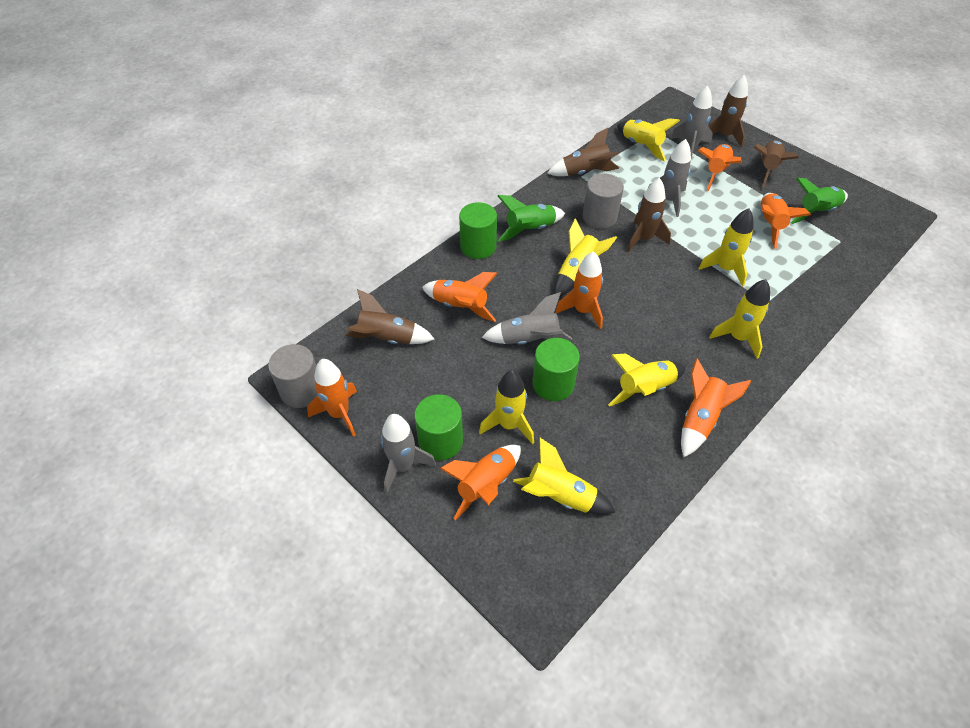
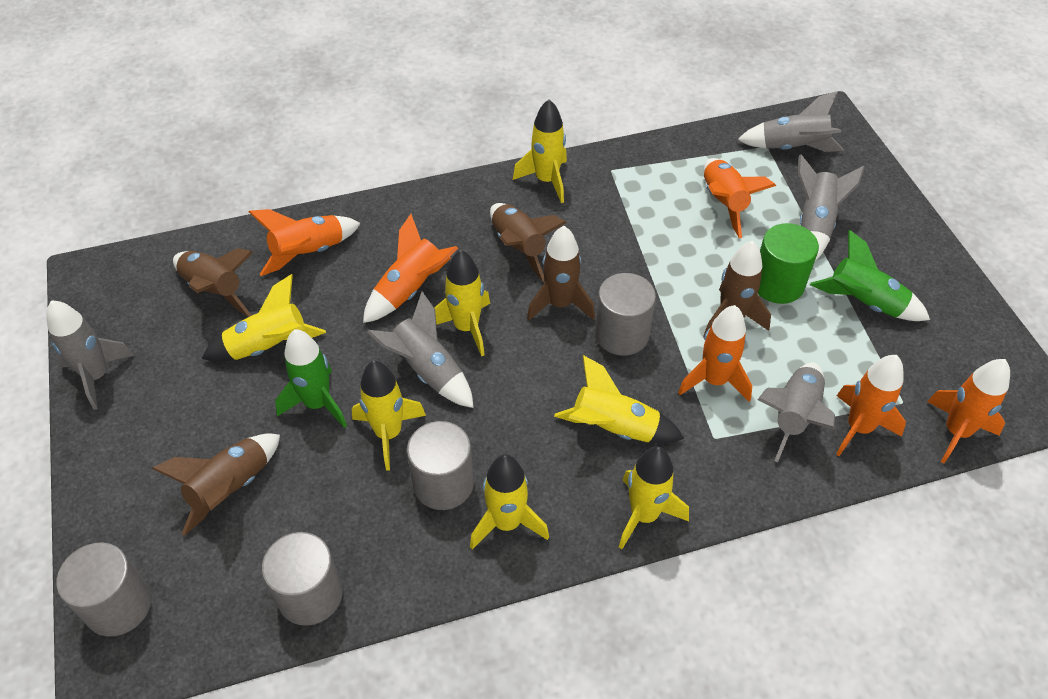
green cylinder: 3 -> 1
grey cylinder: 2 -> 4
grey rocket: 4 -> 5
orange rocket: 7 -> 6

